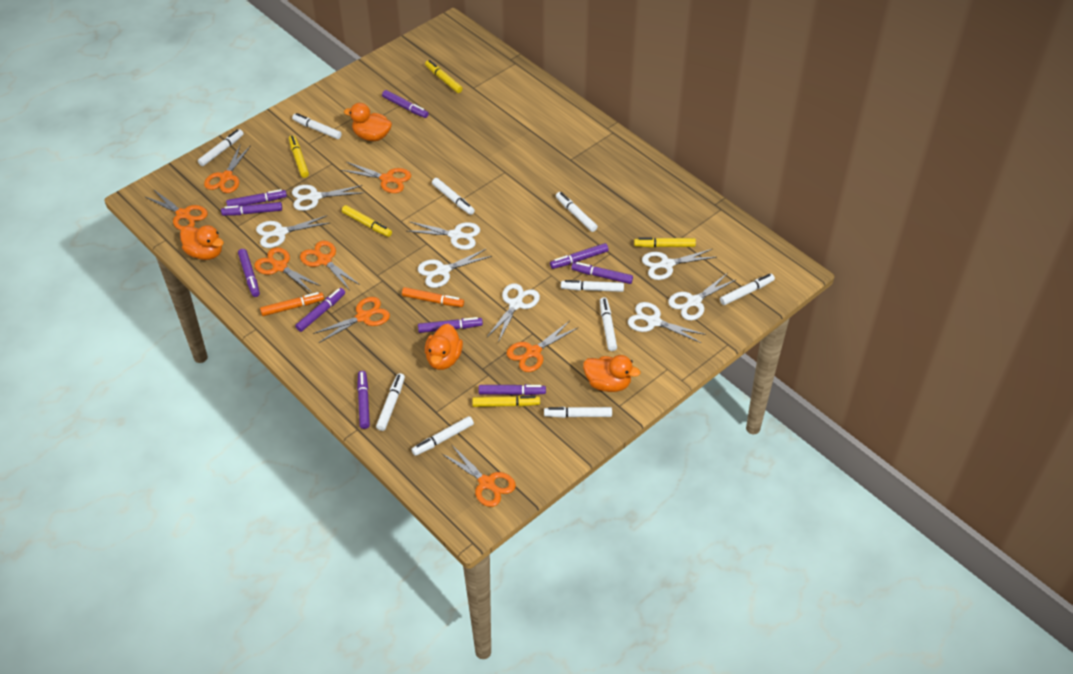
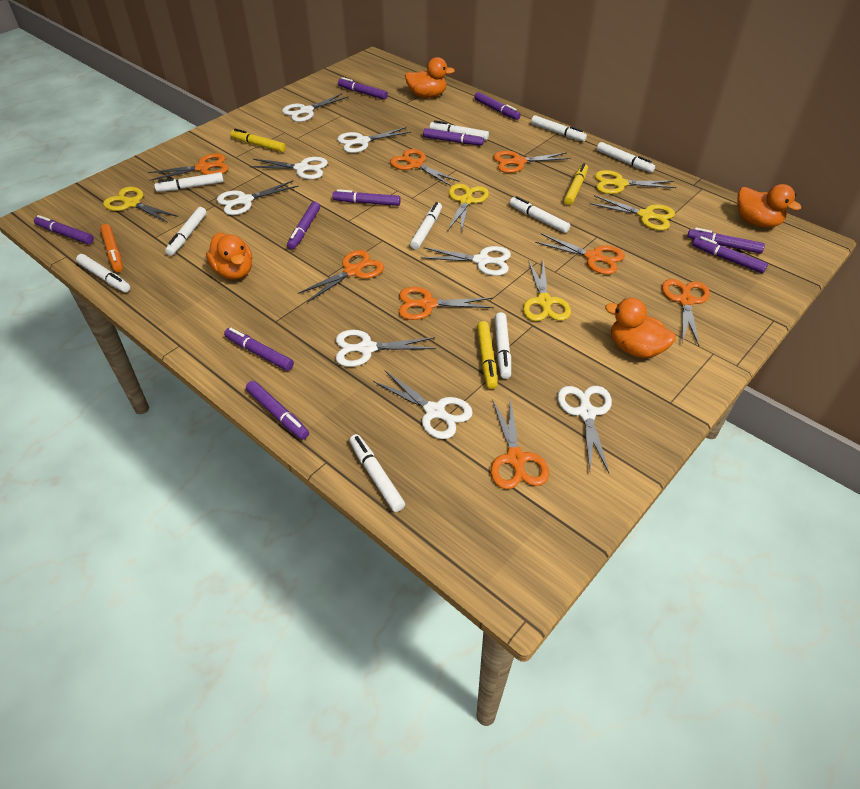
orange marker: 2 -> 1
yellow marker: 5 -> 3
yellow scissors: 0 -> 5

